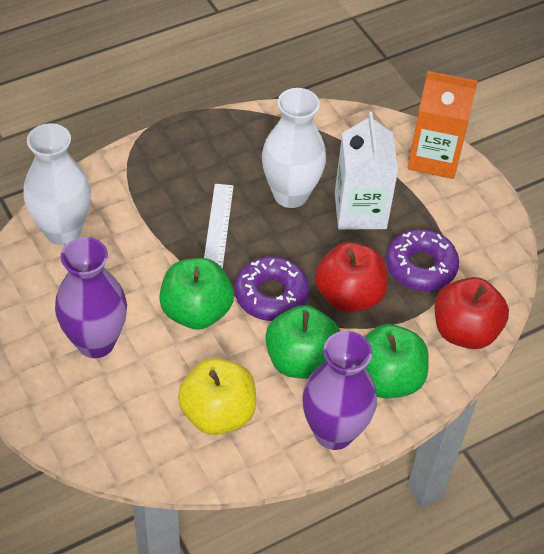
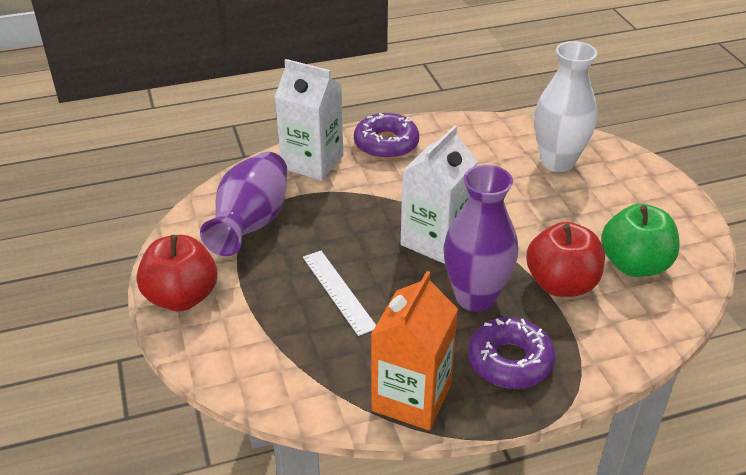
green apple: 3 -> 1
white carton: 1 -> 2
white vase: 2 -> 1
yellow apple: 1 -> 0

